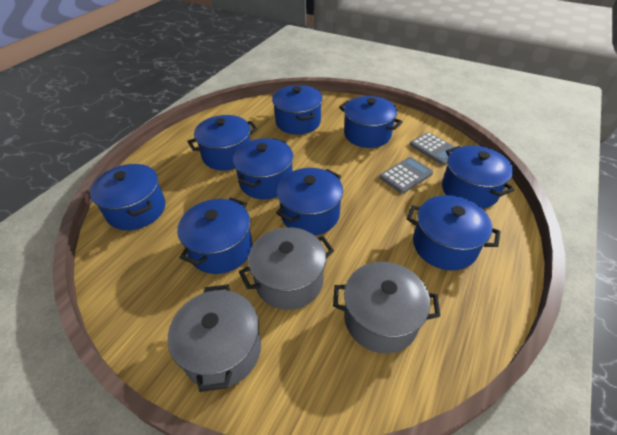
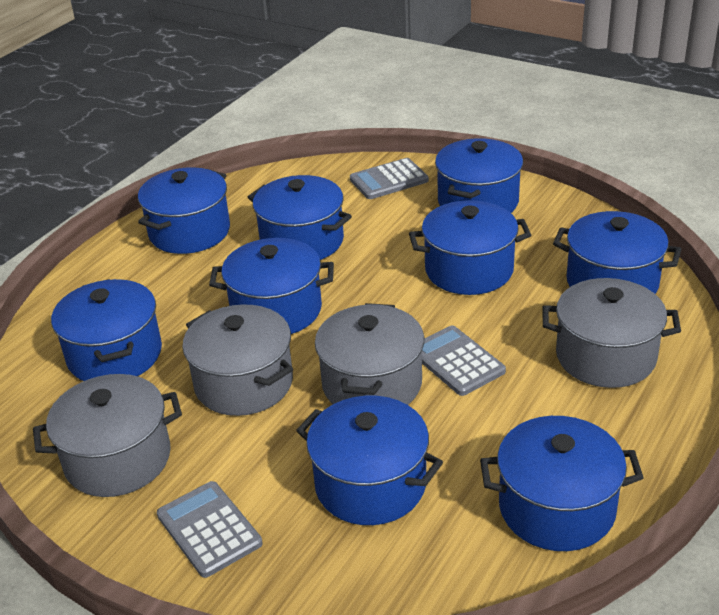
grey calculator: 2 -> 3
grey pot: 3 -> 4

